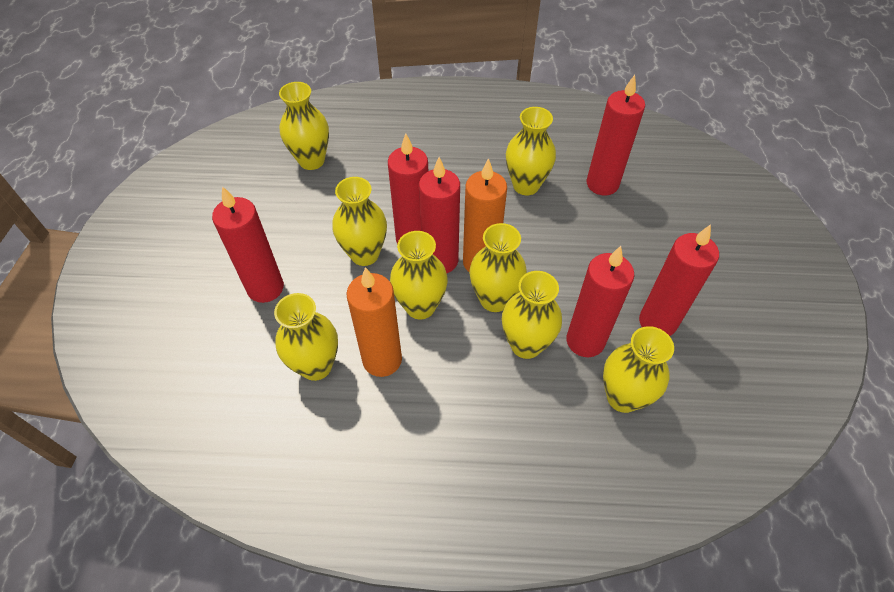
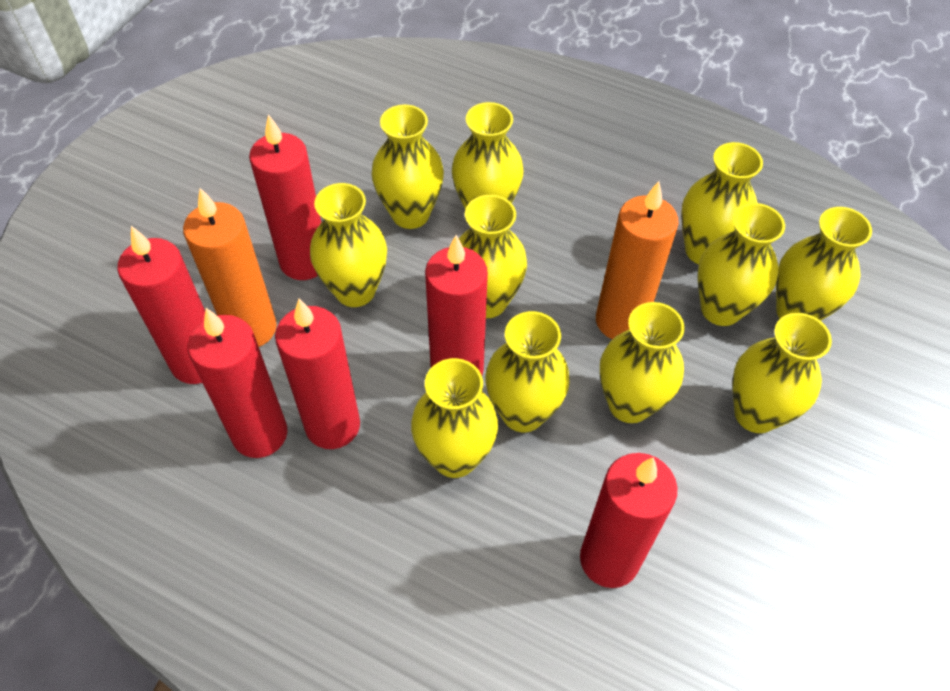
yellow vase: 8 -> 11

